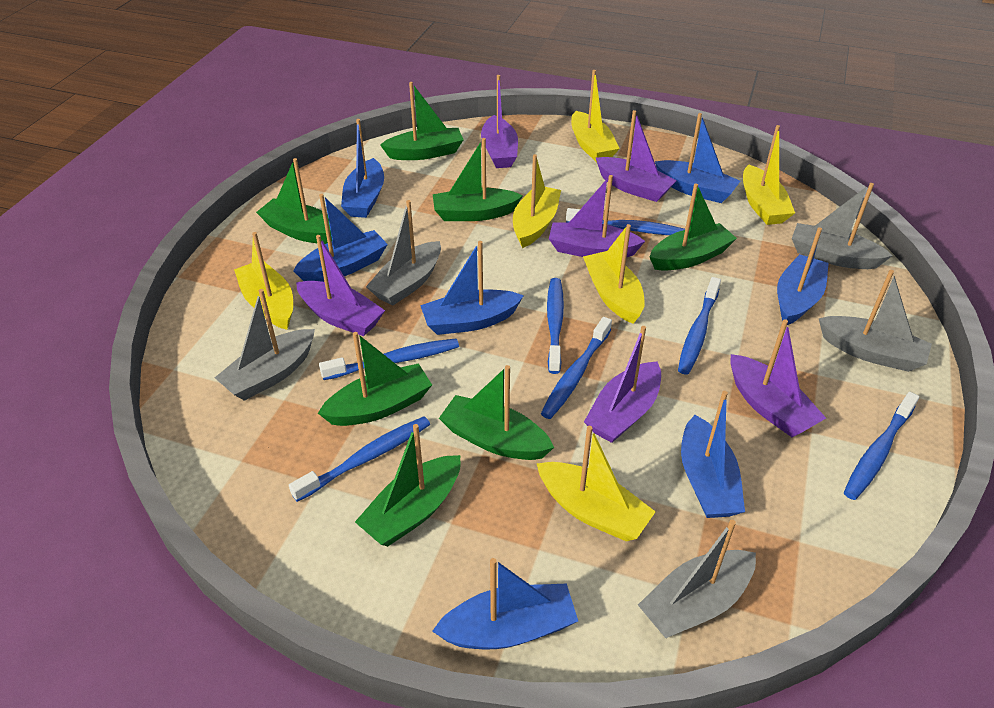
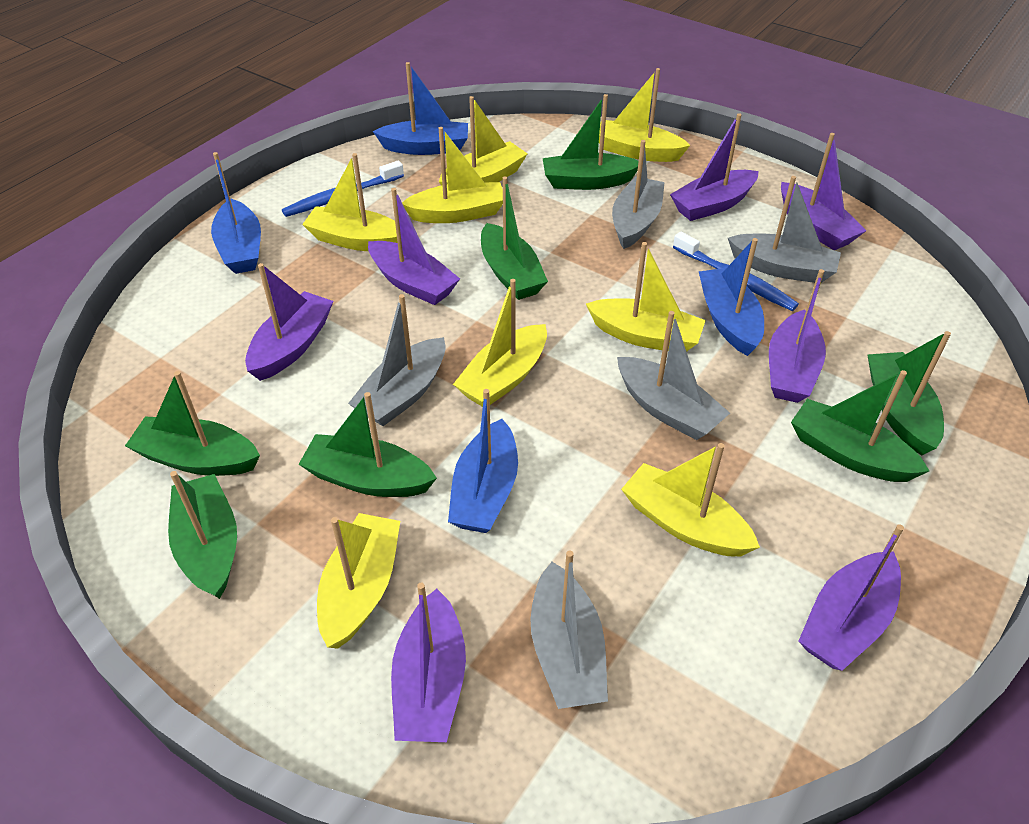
blue boat: 7 -> 4
blue toothbrush: 7 -> 2
purple boat: 6 -> 7
yellow boat: 6 -> 8

